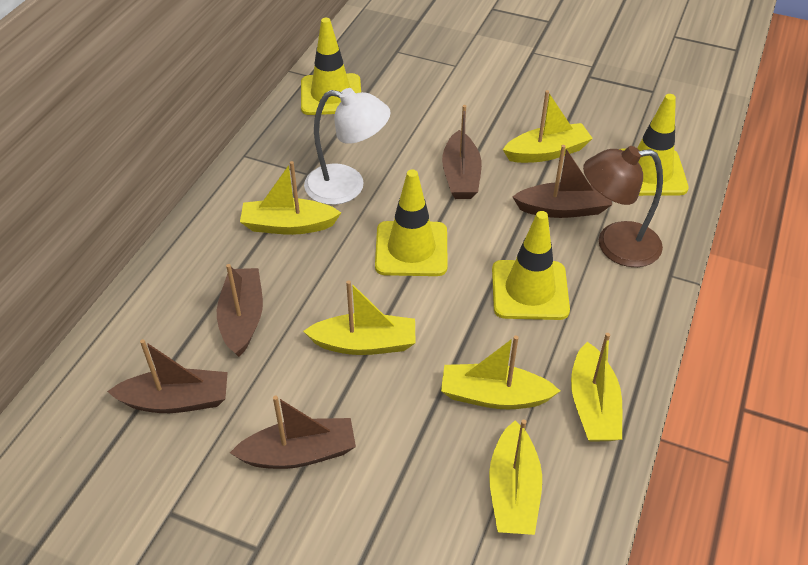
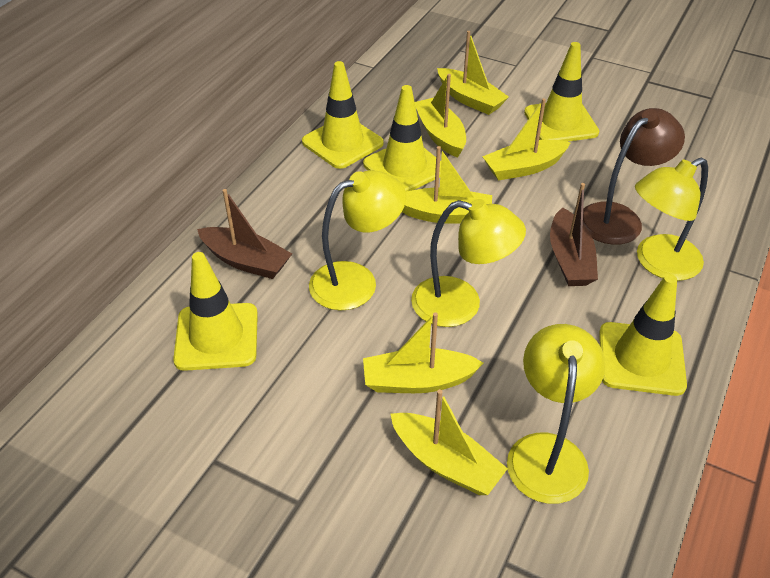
brown boat: 5 -> 2
white lamp: 1 -> 0
yellow lamp: 0 -> 4
yellow traffic cone: 4 -> 5

